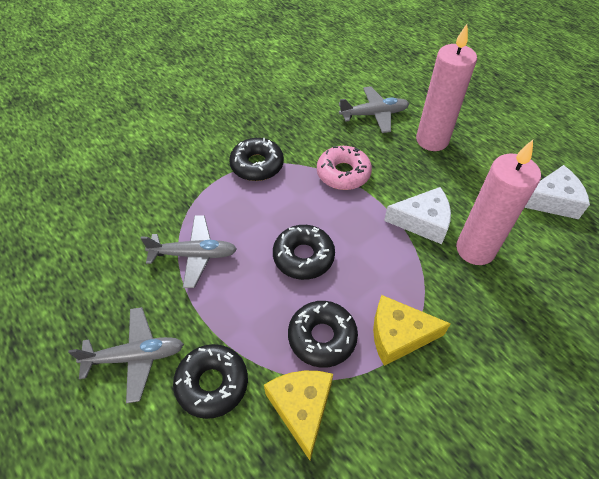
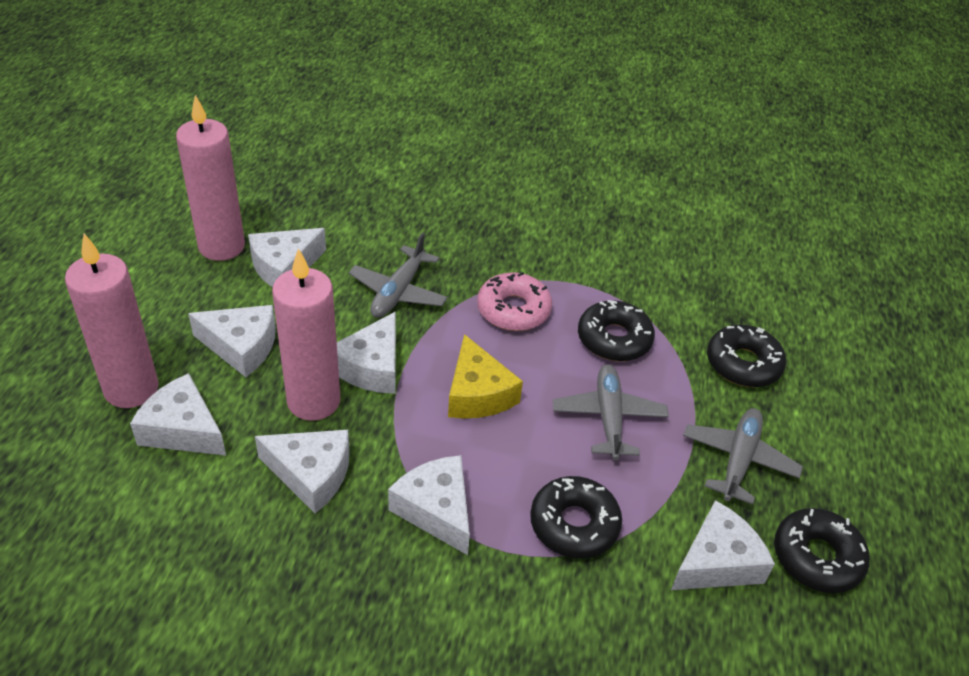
pink candle: 2 -> 3
white cheese: 2 -> 7
yellow cheese: 2 -> 1

